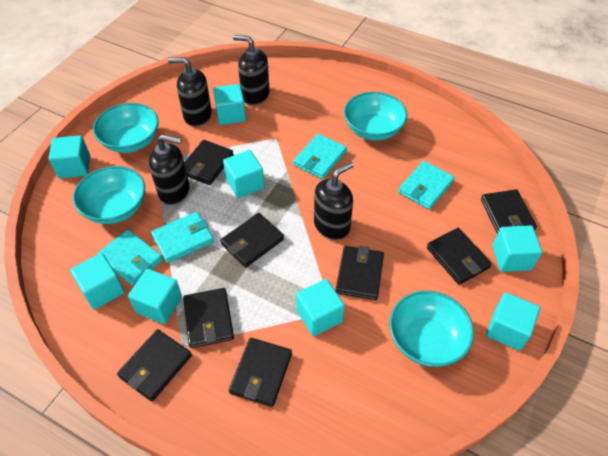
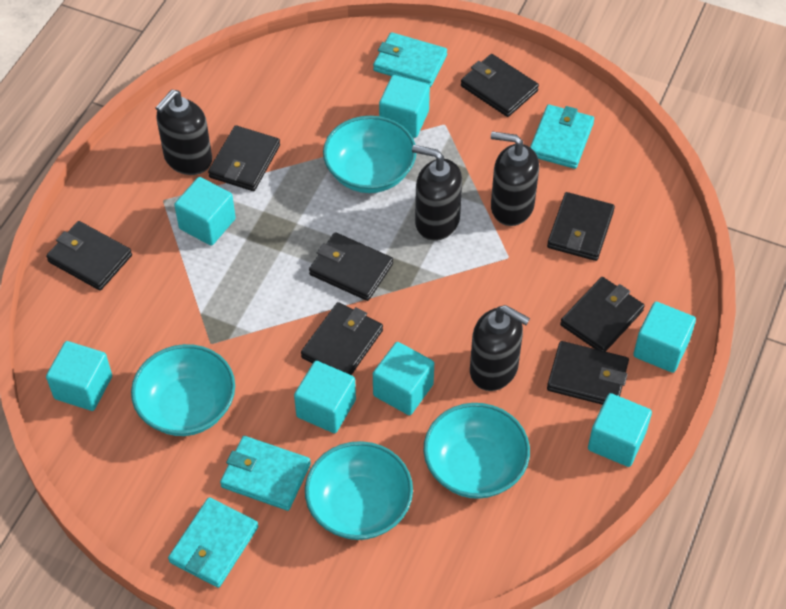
turquoise cube: 8 -> 7

